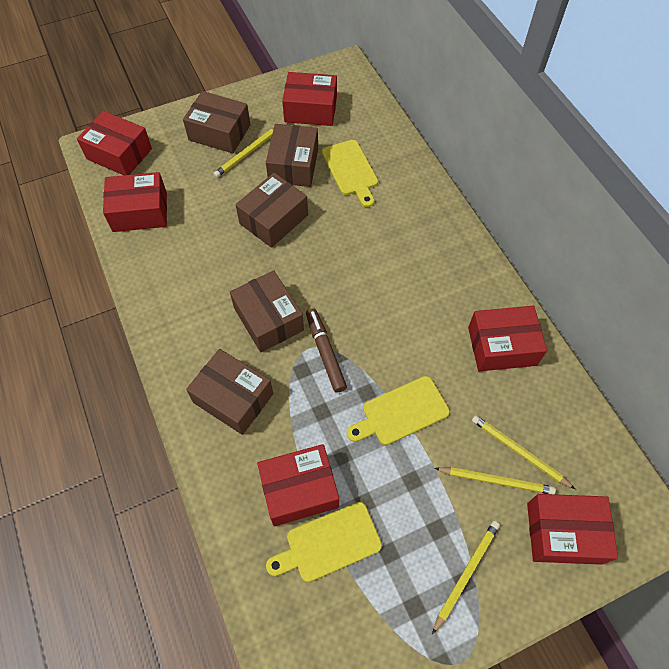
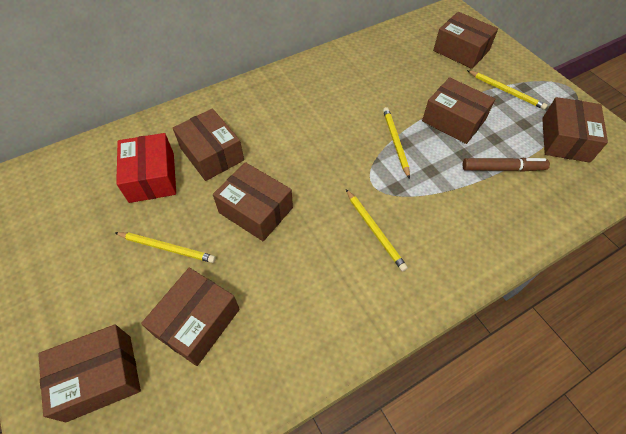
brown box: 5 -> 7
red box: 6 -> 1
yellow cutting board: 3 -> 0

